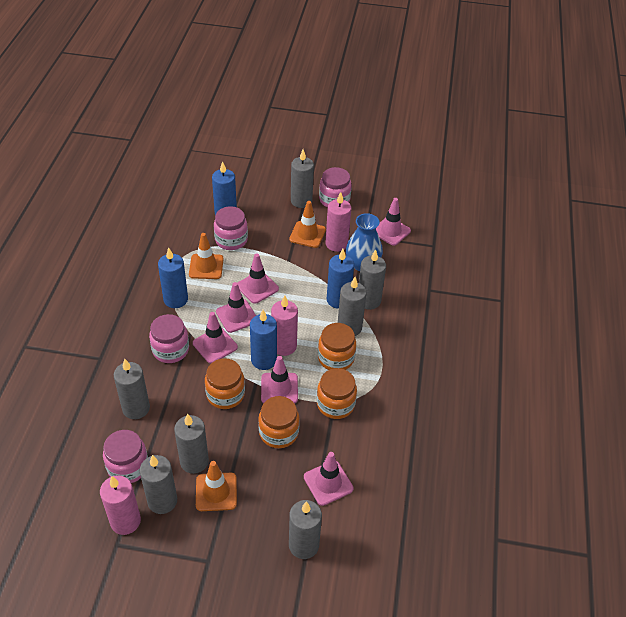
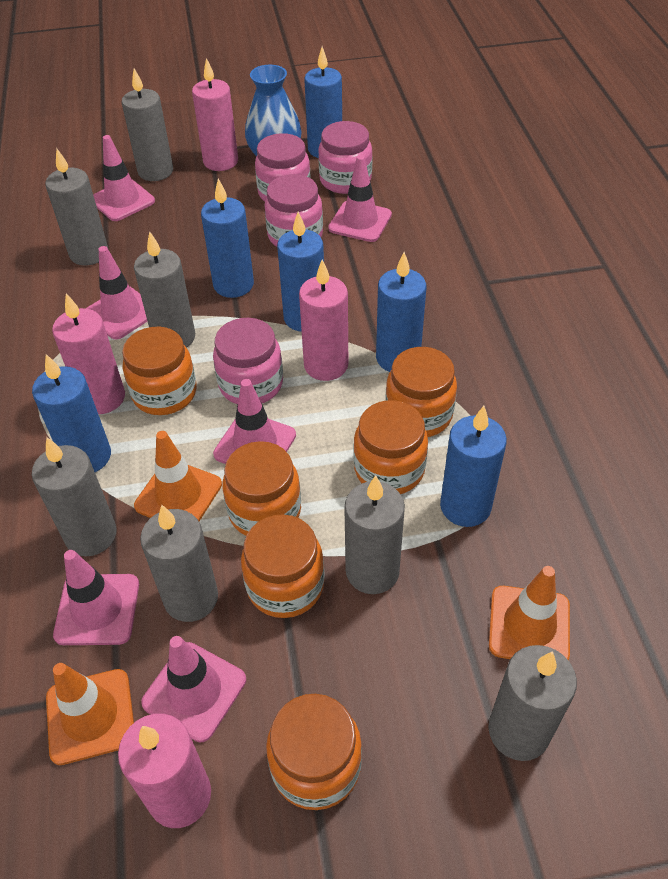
blue candle: 4 -> 6
orange jar: 4 -> 6
pink candle: 3 -> 4

